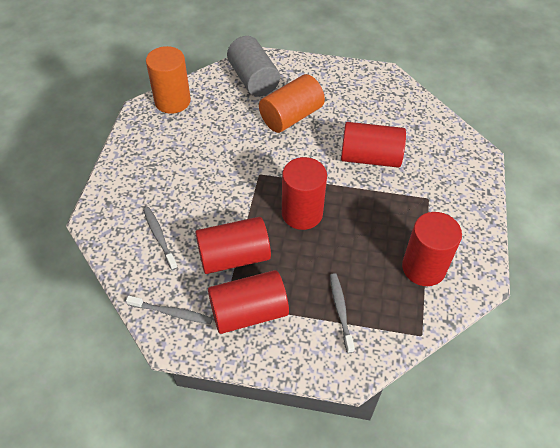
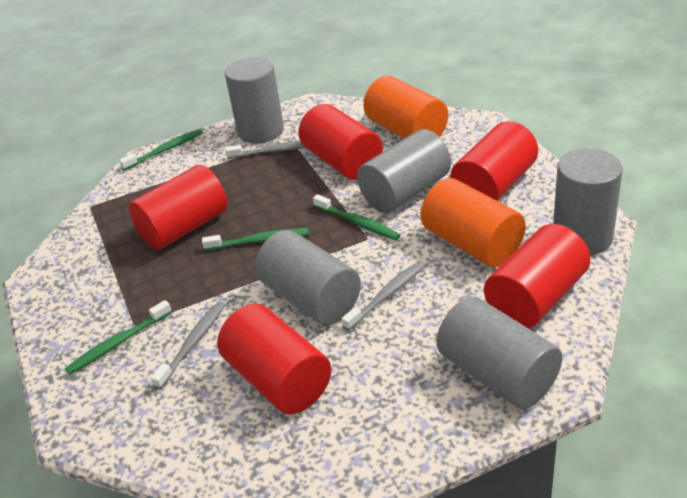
green toothbrush: 0 -> 4
grey cylinder: 1 -> 5

